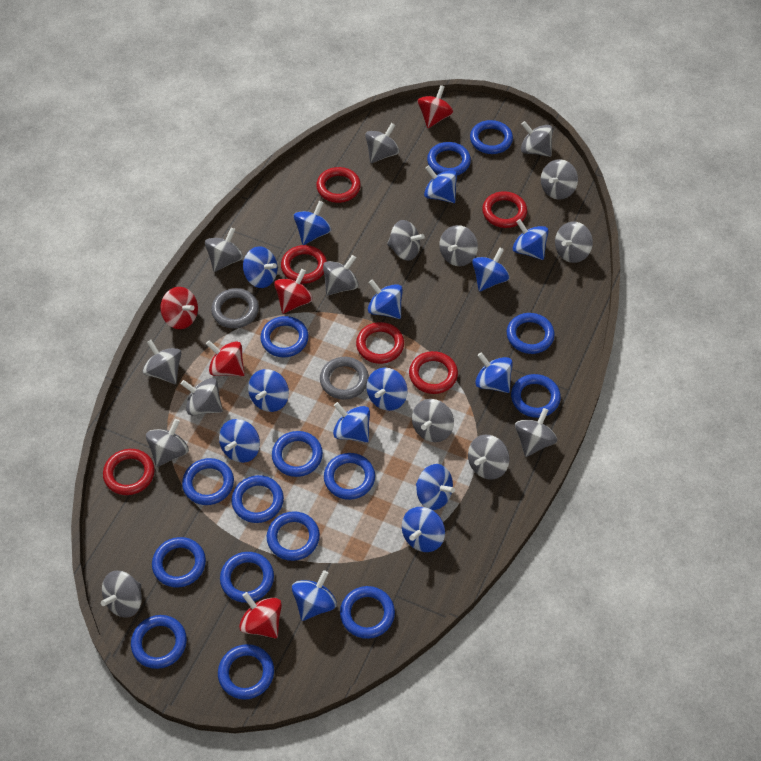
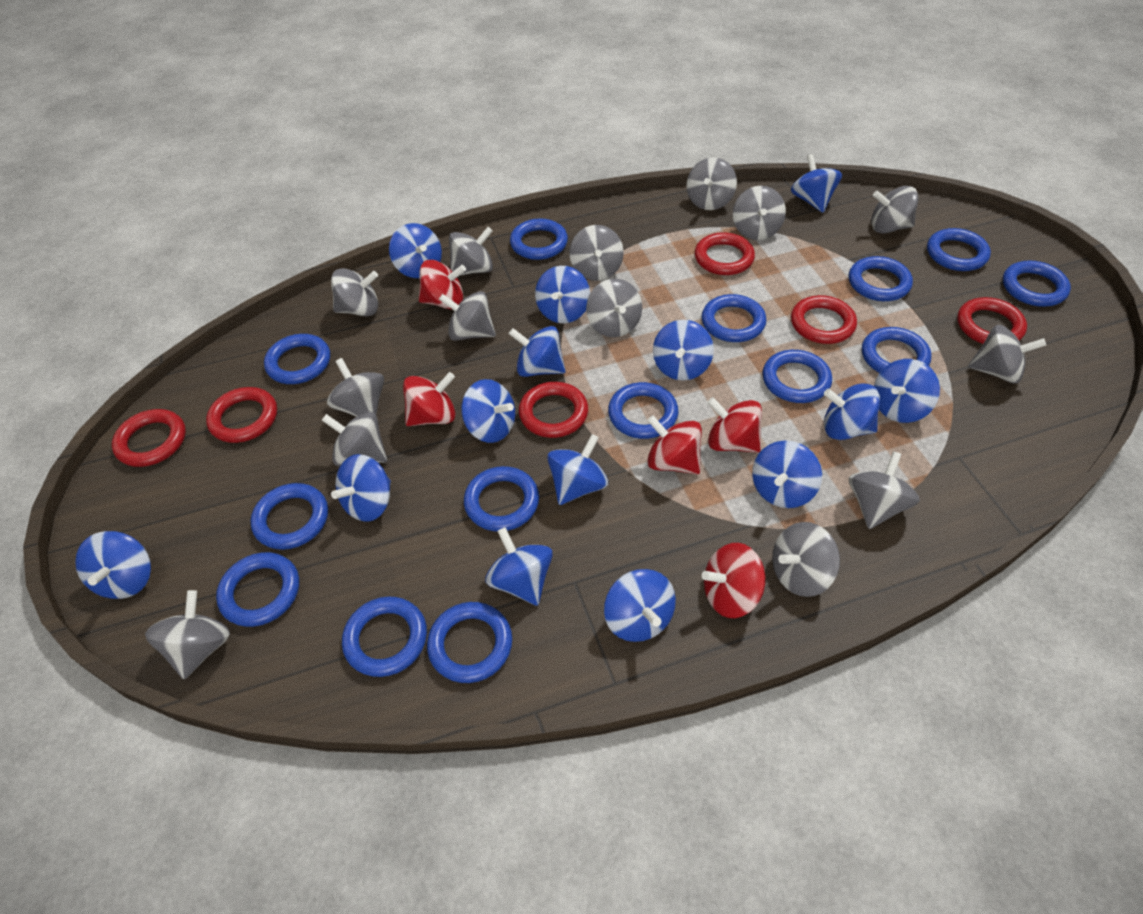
blue ring: 15 -> 14
grey ring: 2 -> 0
grey spinning top: 15 -> 14

